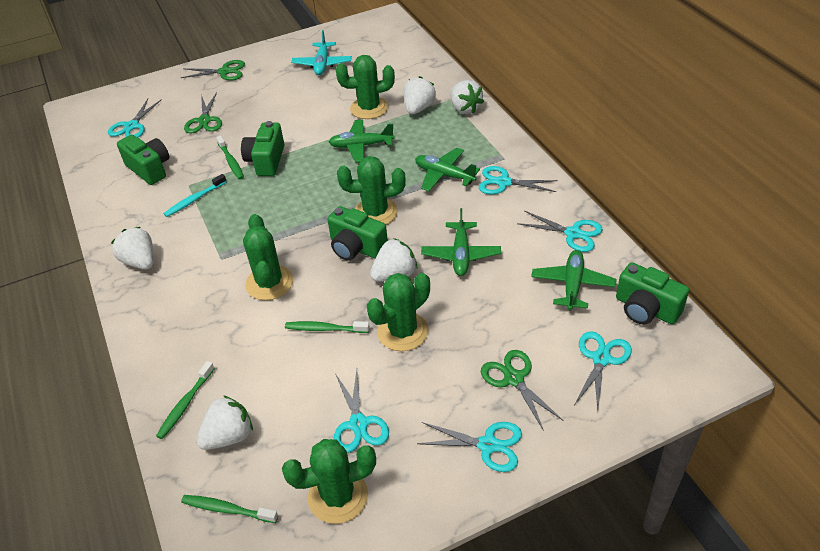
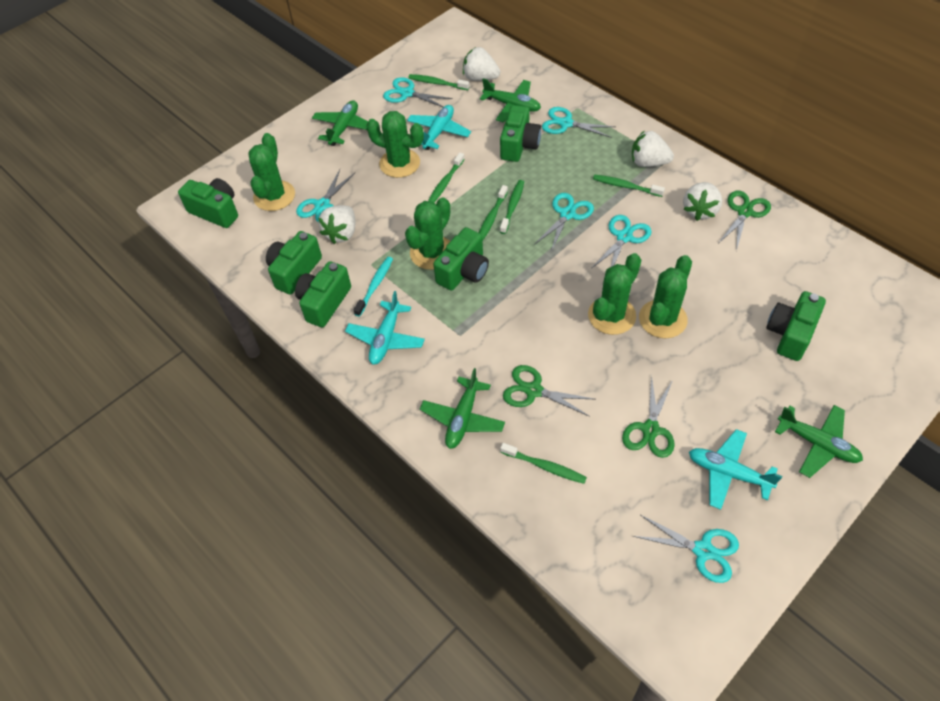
green camera: 4 -> 6
green toothbrush: 4 -> 6
turquoise plane: 1 -> 3
white strawberry: 5 -> 4

